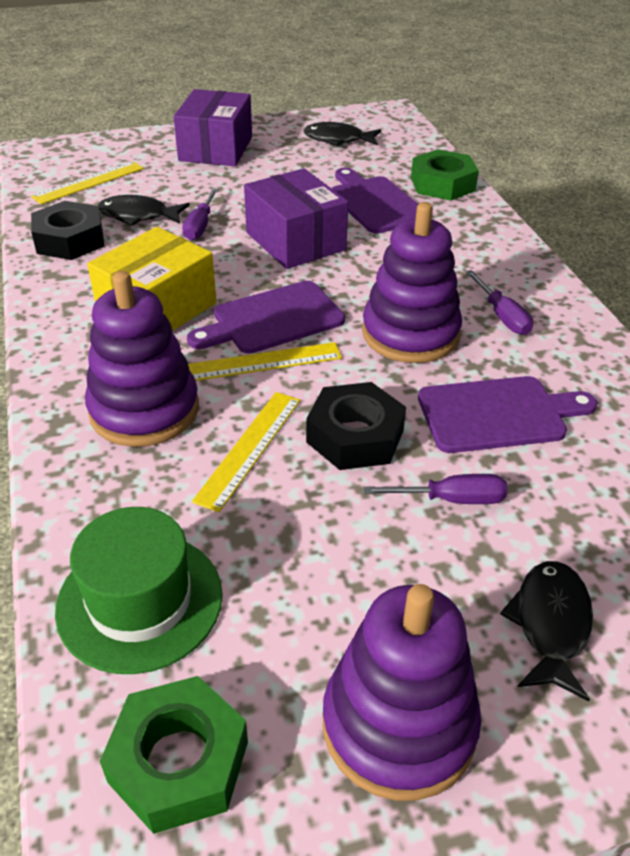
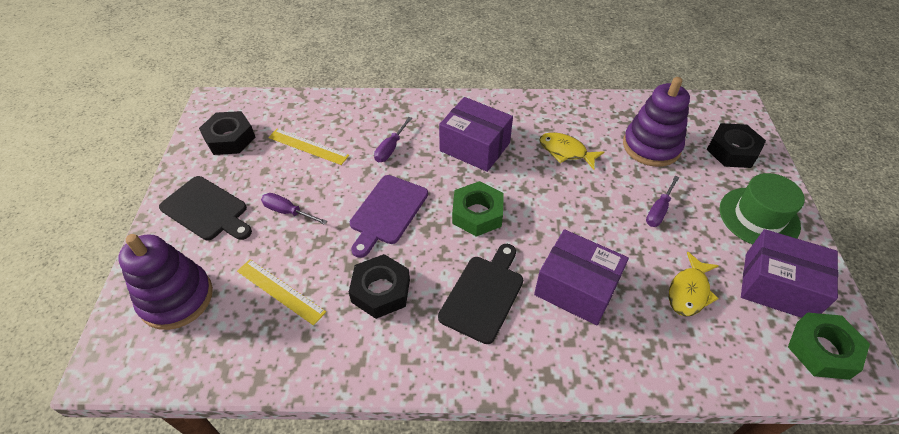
black cutting board: 0 -> 2
black fish: 3 -> 0
black nut: 2 -> 3
purple box: 2 -> 3
purple cutting board: 3 -> 1
purple stacking toy: 3 -> 2
yellow box: 1 -> 0
yellow fish: 0 -> 2
yellow ruler: 3 -> 2

